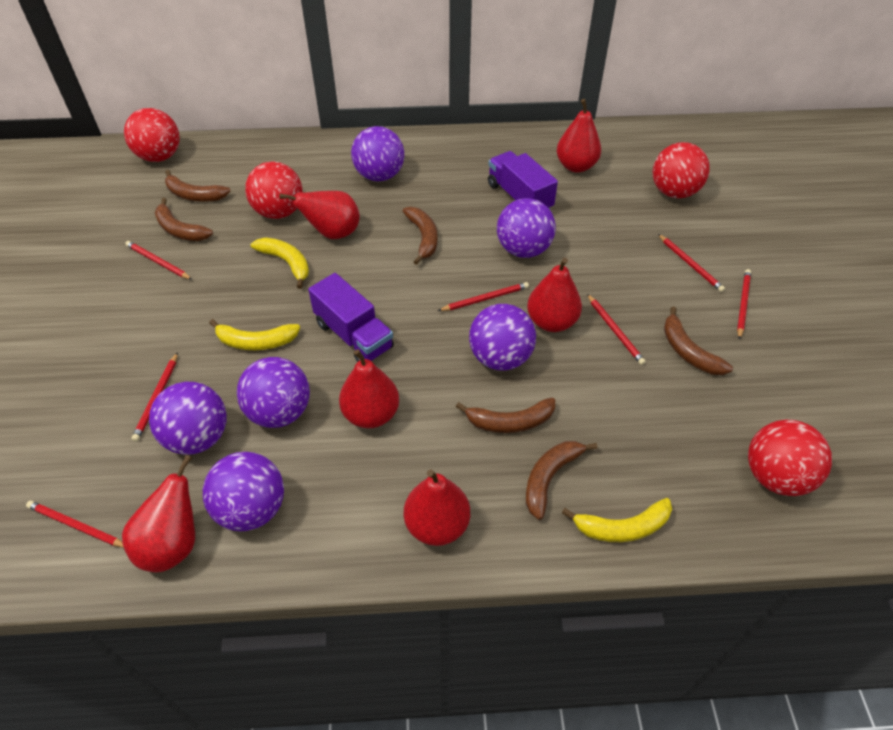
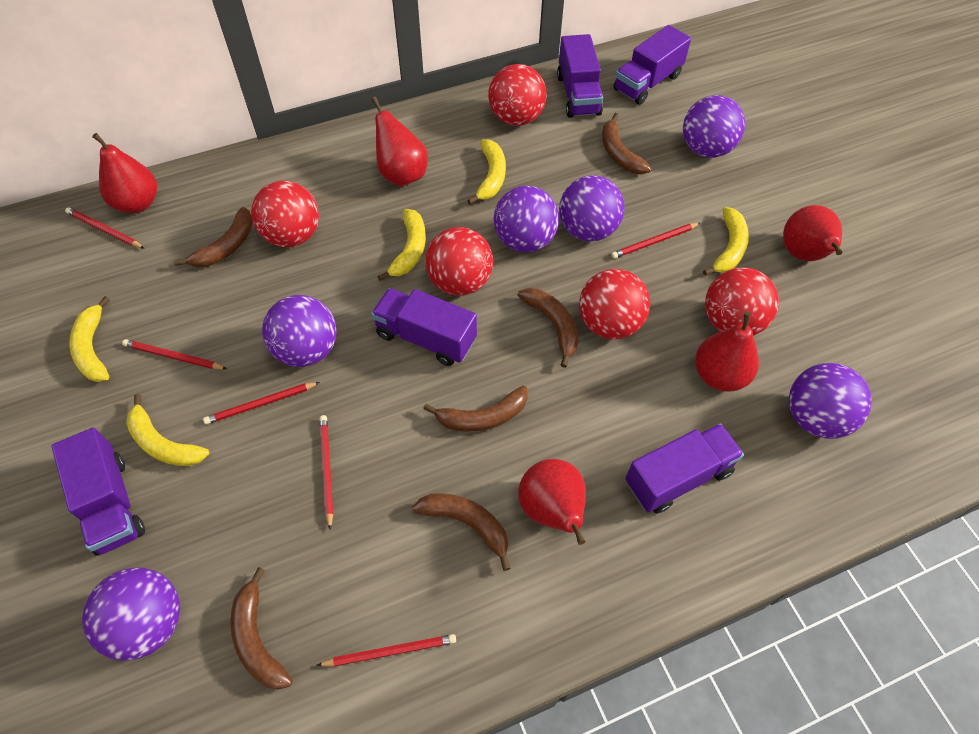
purple truck: 2 -> 5
red ball: 4 -> 5
red pear: 6 -> 5
red pencil: 7 -> 6
yellow banana: 3 -> 5

